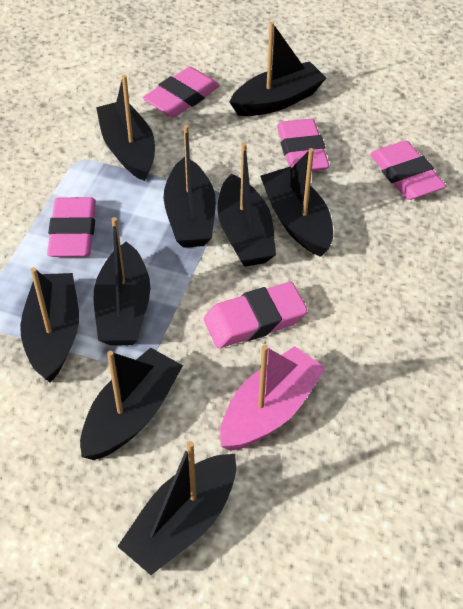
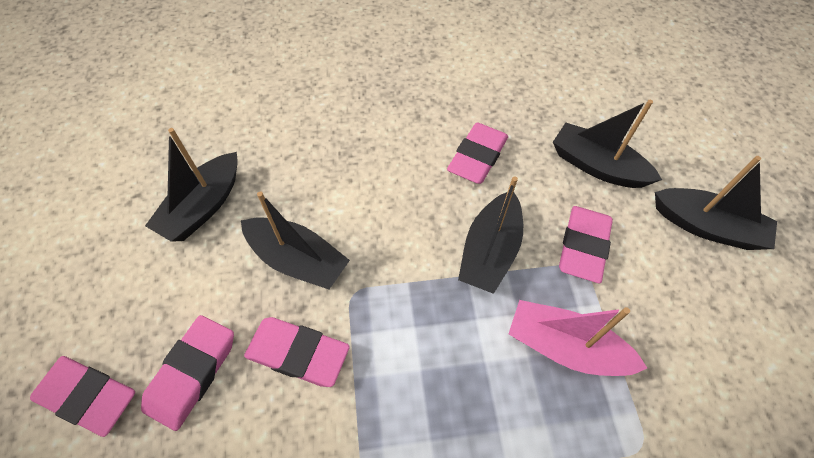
black boat: 9 -> 5

